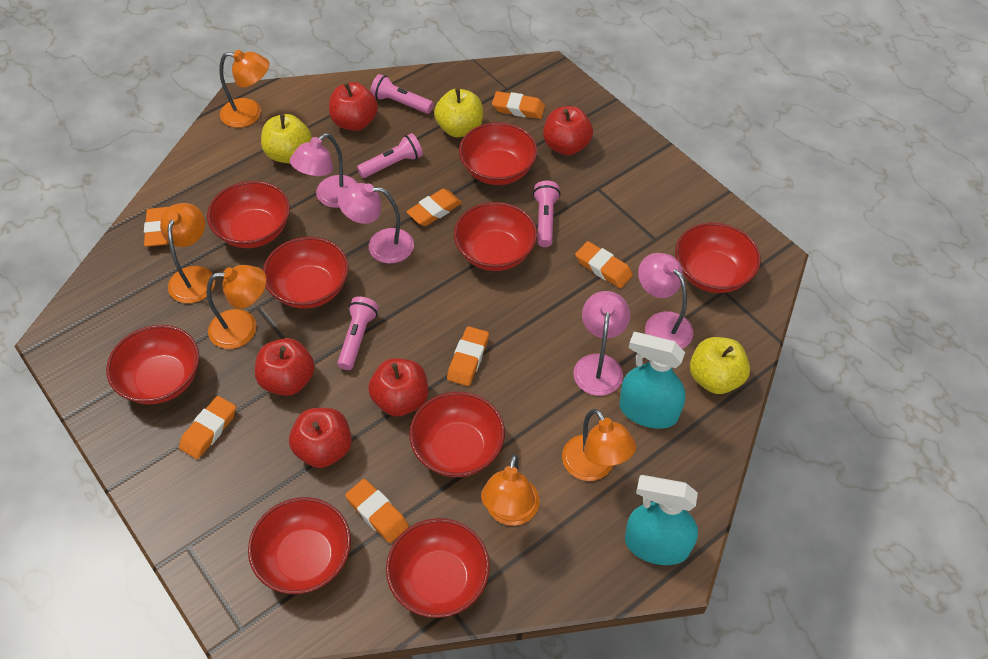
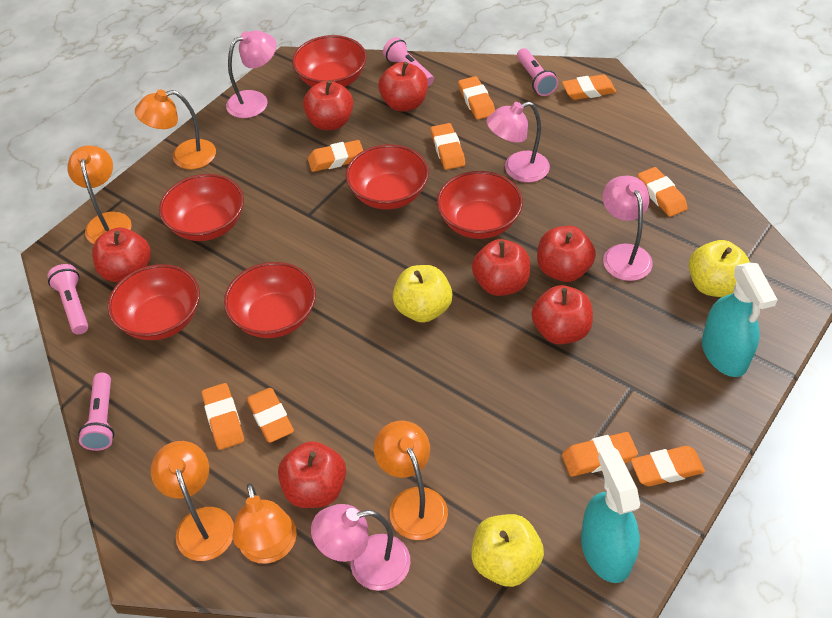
orange eraser: 7 -> 9
red apple: 5 -> 7
red bowl: 9 -> 6

